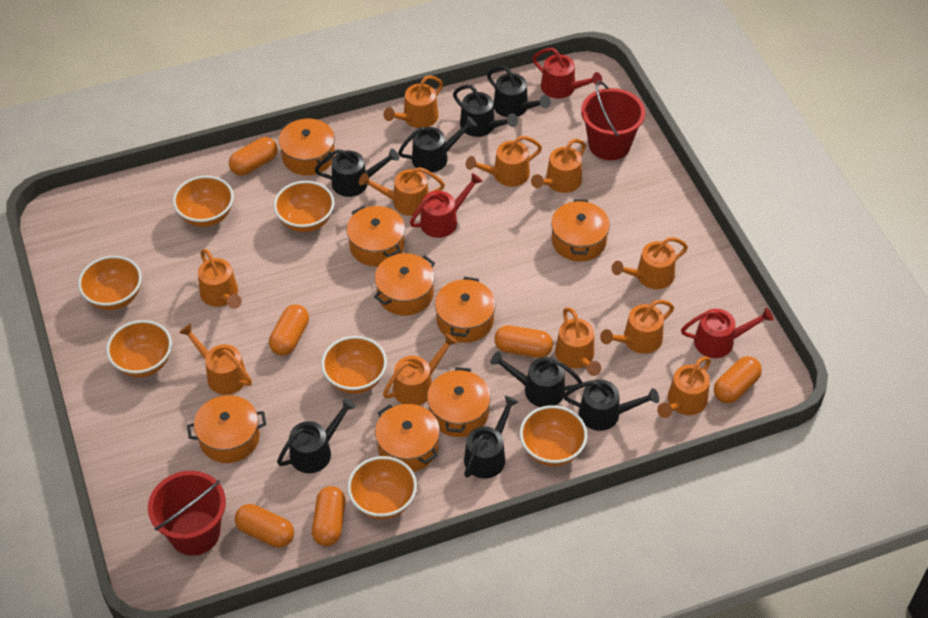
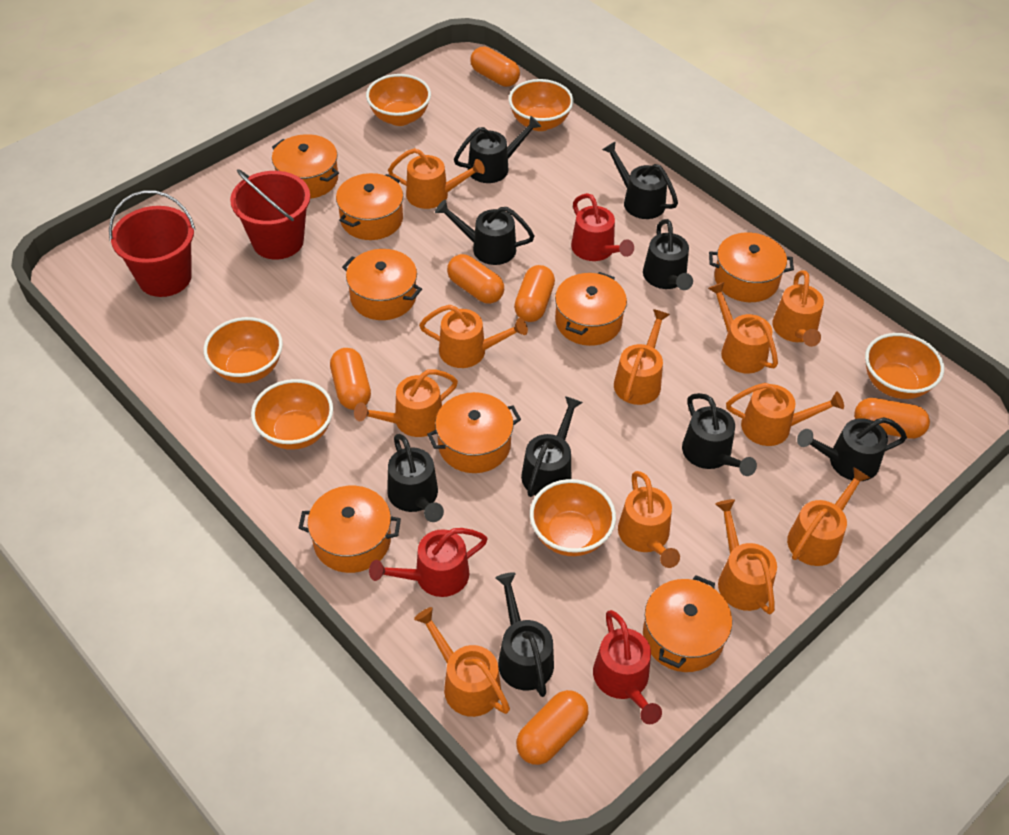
black watering can: 8 -> 9
orange bowl: 7 -> 6

